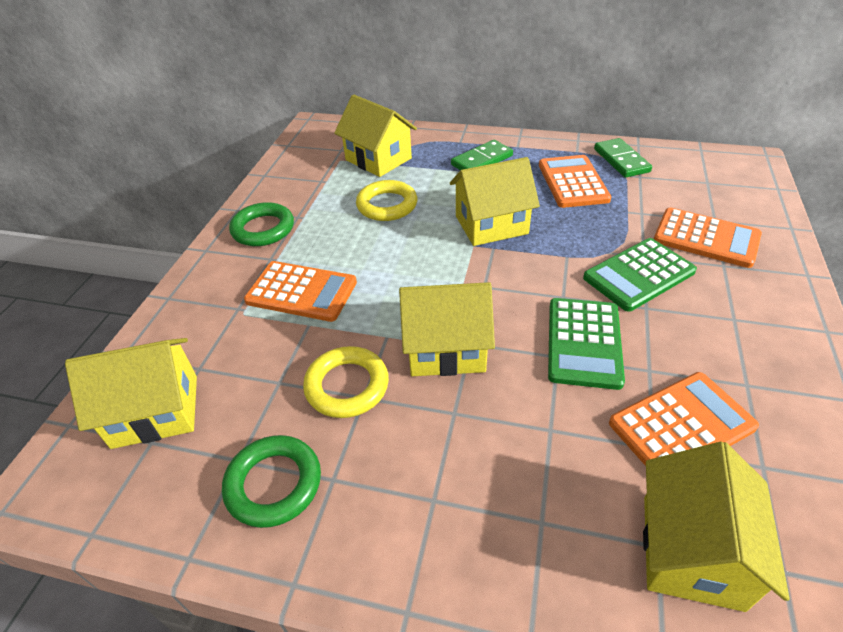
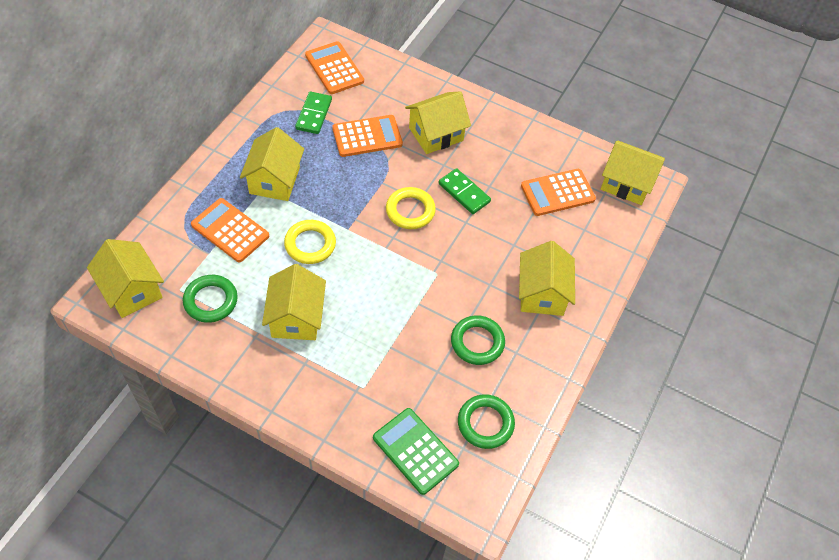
green calculator: 2 -> 1
green ring: 2 -> 3
yellow house: 5 -> 6

